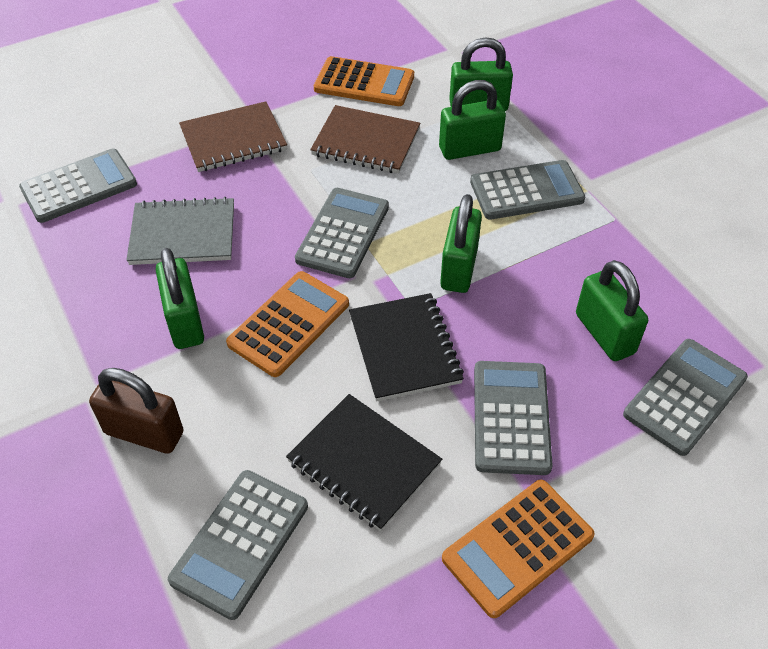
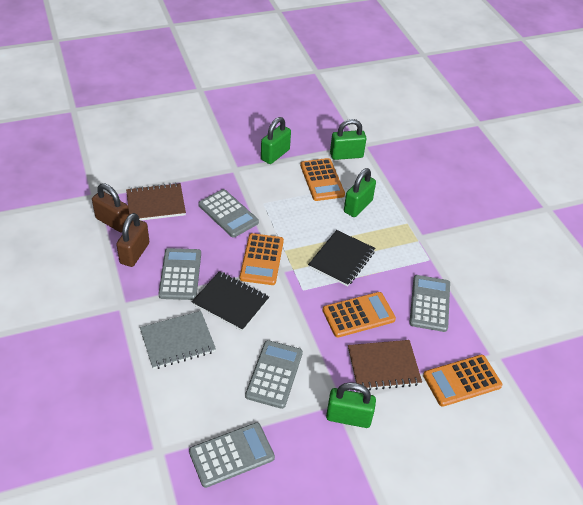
brown padlock: 1 -> 2
green padlock: 5 -> 4
grey calculator: 6 -> 5
orange calculator: 3 -> 4

